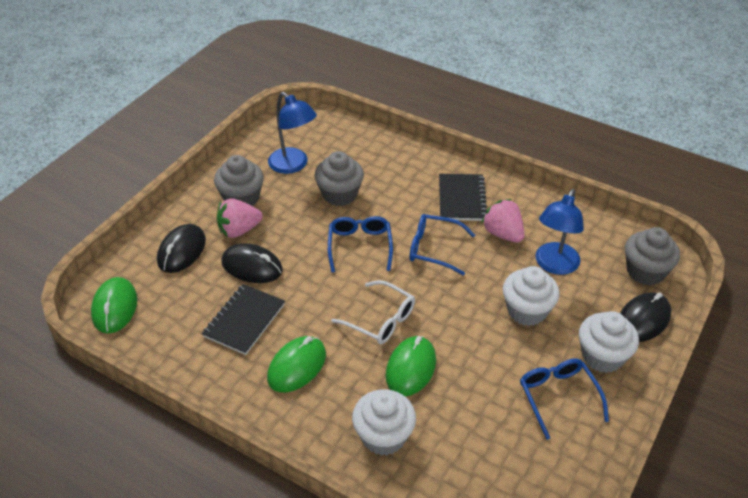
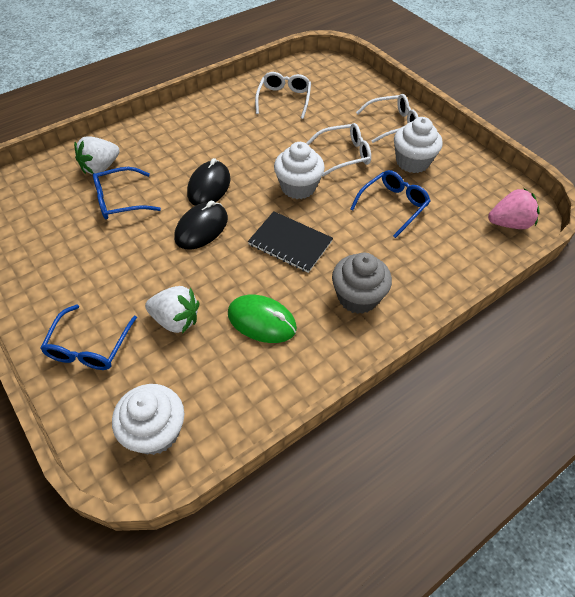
black mouse: 3 -> 2
black notebook: 2 -> 1
blue lamp: 2 -> 0
green mouse: 3 -> 1
grey cupcake: 3 -> 1
pink strawberry: 2 -> 1
white glasses: 1 -> 3
white strawberry: 0 -> 2

